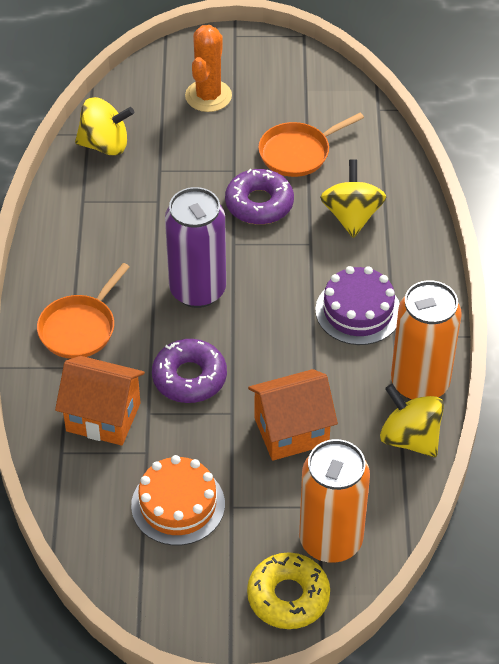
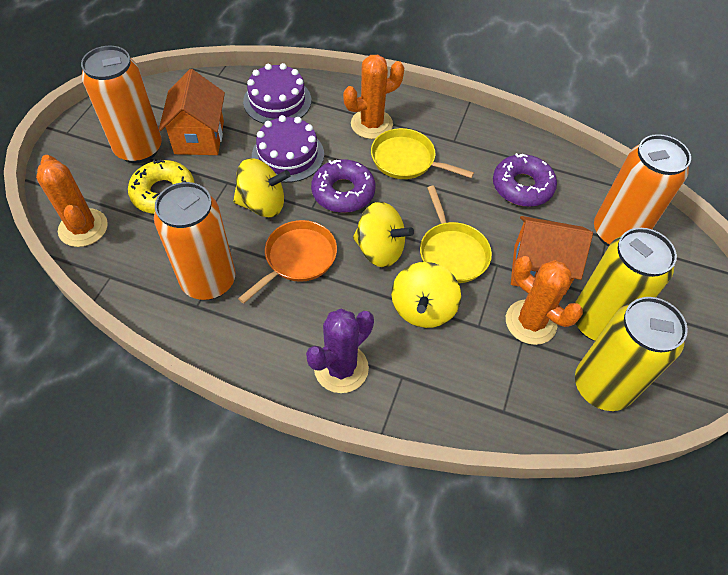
orange cactus: 1 -> 3
orange cake: 1 -> 0
orange can: 2 -> 3
orange pan: 2 -> 1
purple cactus: 0 -> 1
purple cake: 1 -> 2
purple can: 1 -> 0
yellow can: 0 -> 2
yellow pan: 0 -> 2

